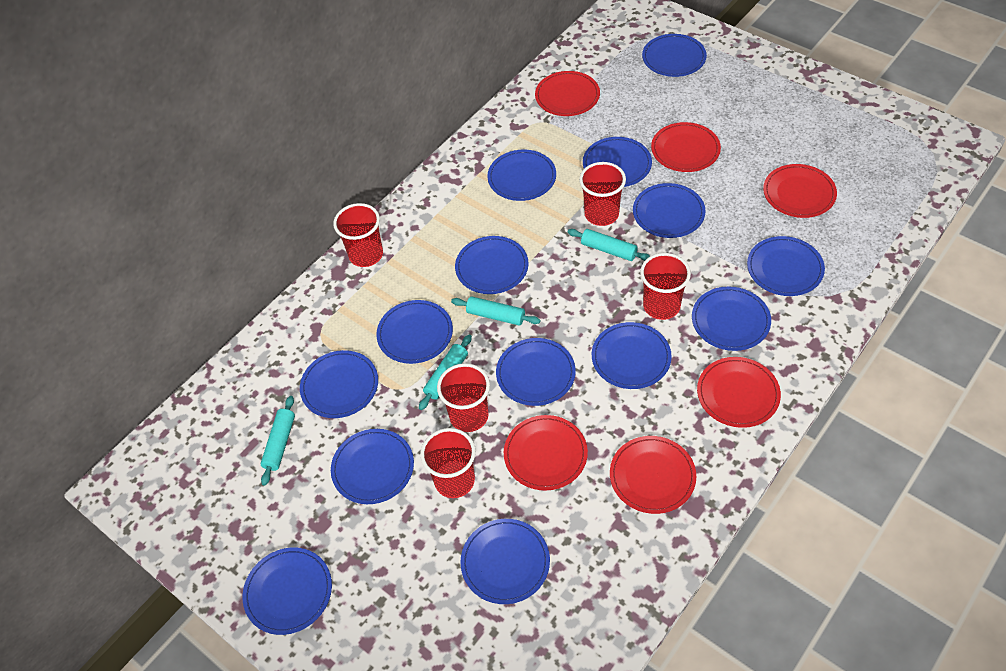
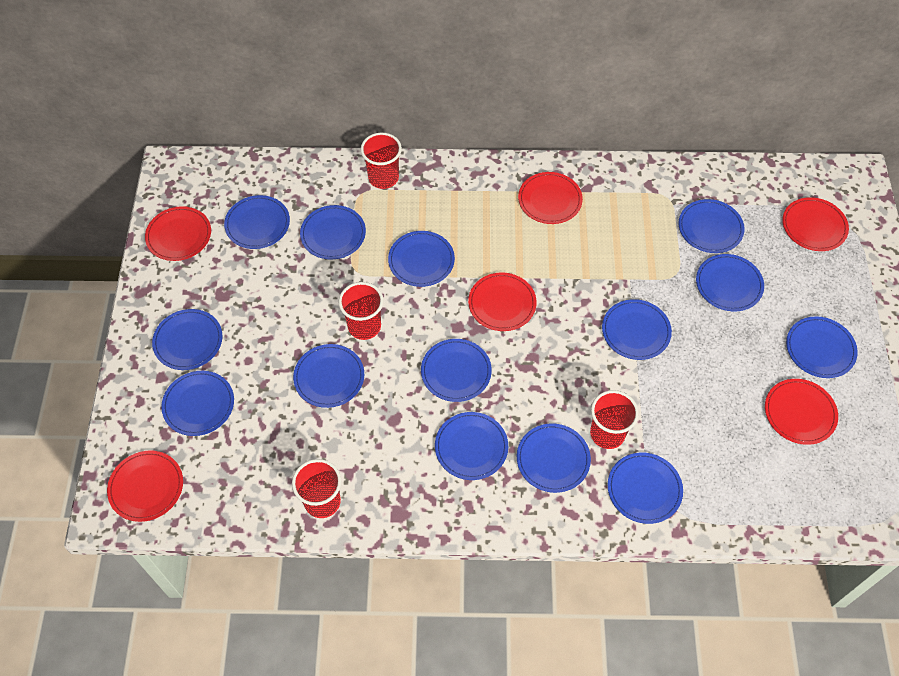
red cup: 5 -> 4
turquoise rolling pin: 4 -> 0

